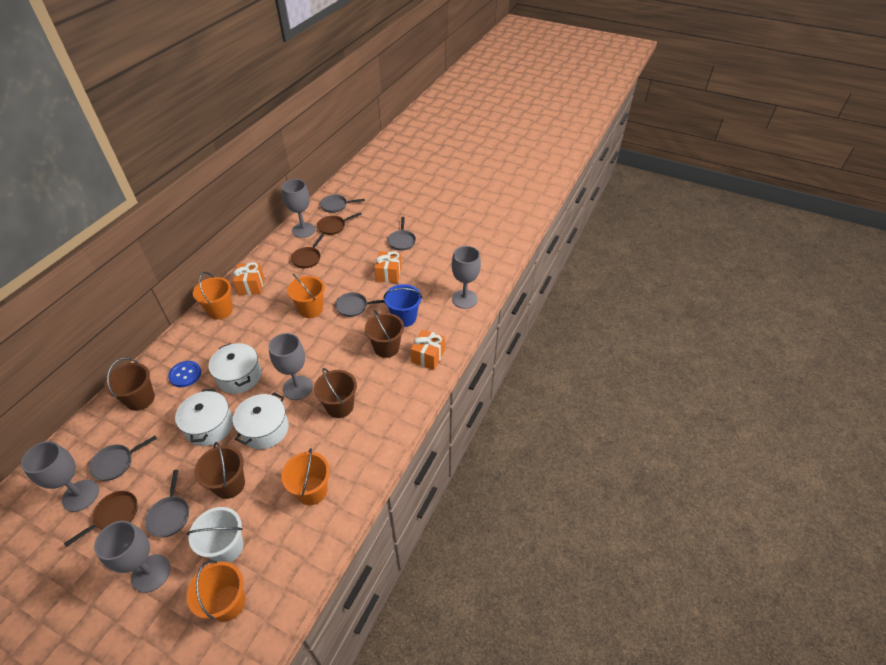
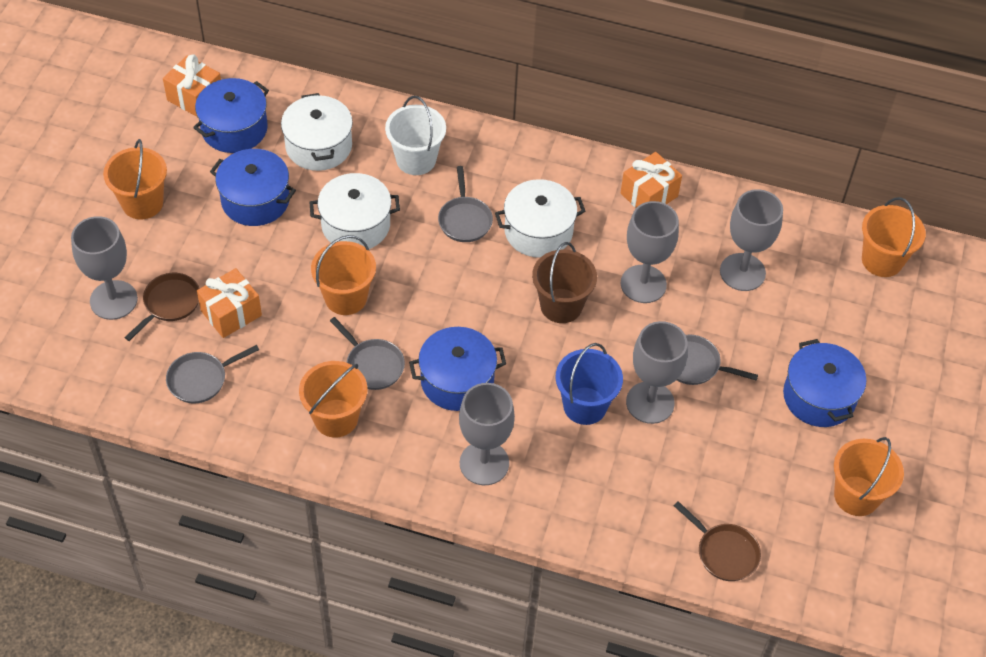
blue button: 1 -> 0
blue pot: 0 -> 4
brown bucket: 4 -> 1
brown pan: 3 -> 2
grey pan: 5 -> 4
orange bucket: 4 -> 5

